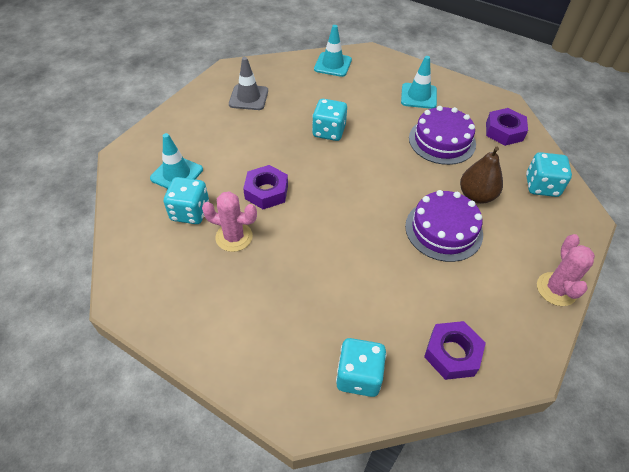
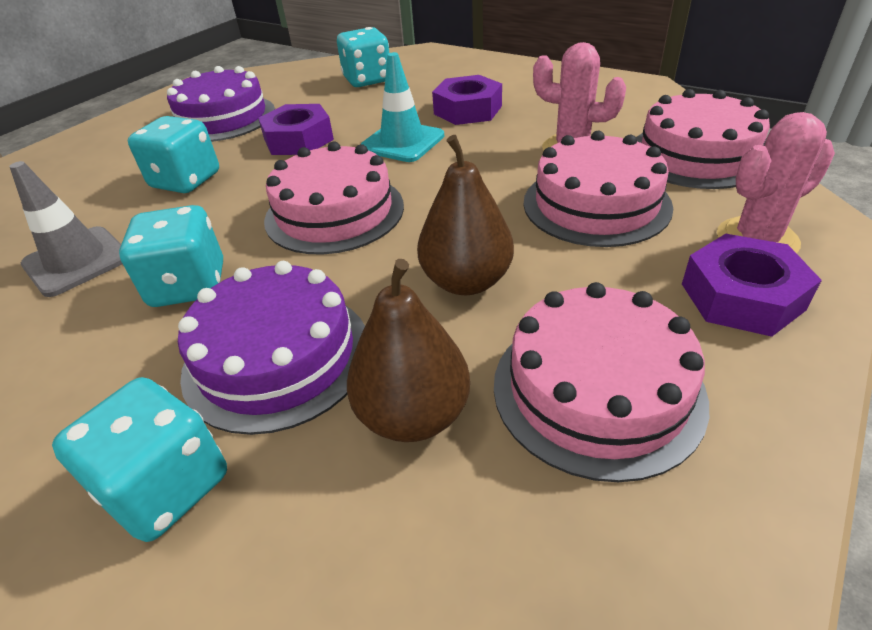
brown pear: 1 -> 2
pink cake: 0 -> 4
turquoise traffic cone: 3 -> 1

